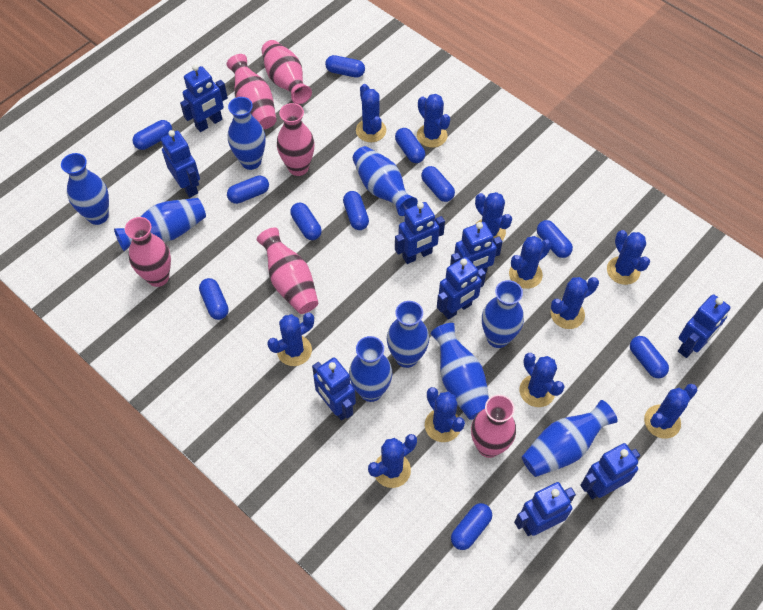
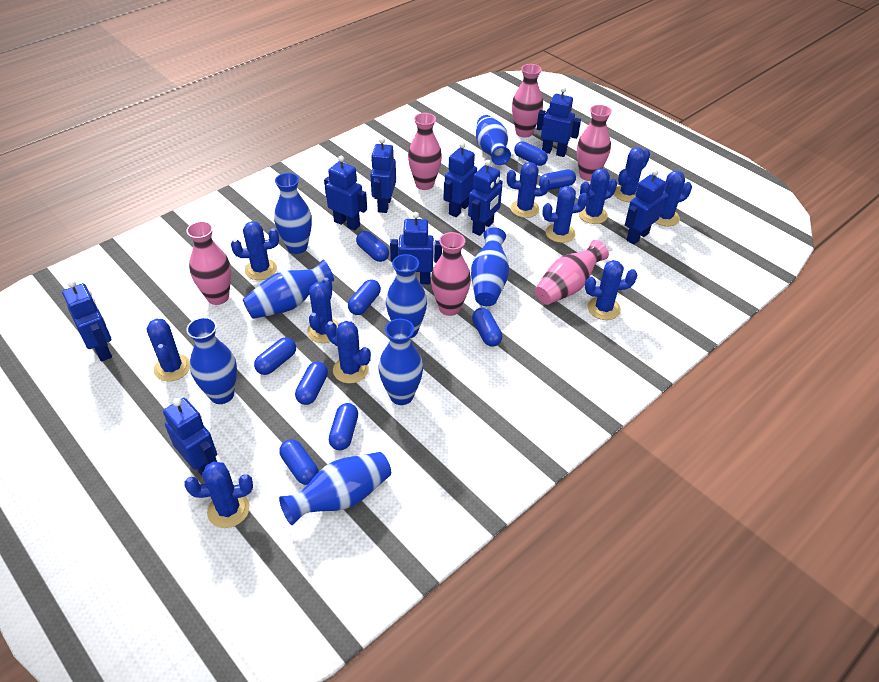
blue capsule: 11 -> 9
blue vase: 9 -> 8

